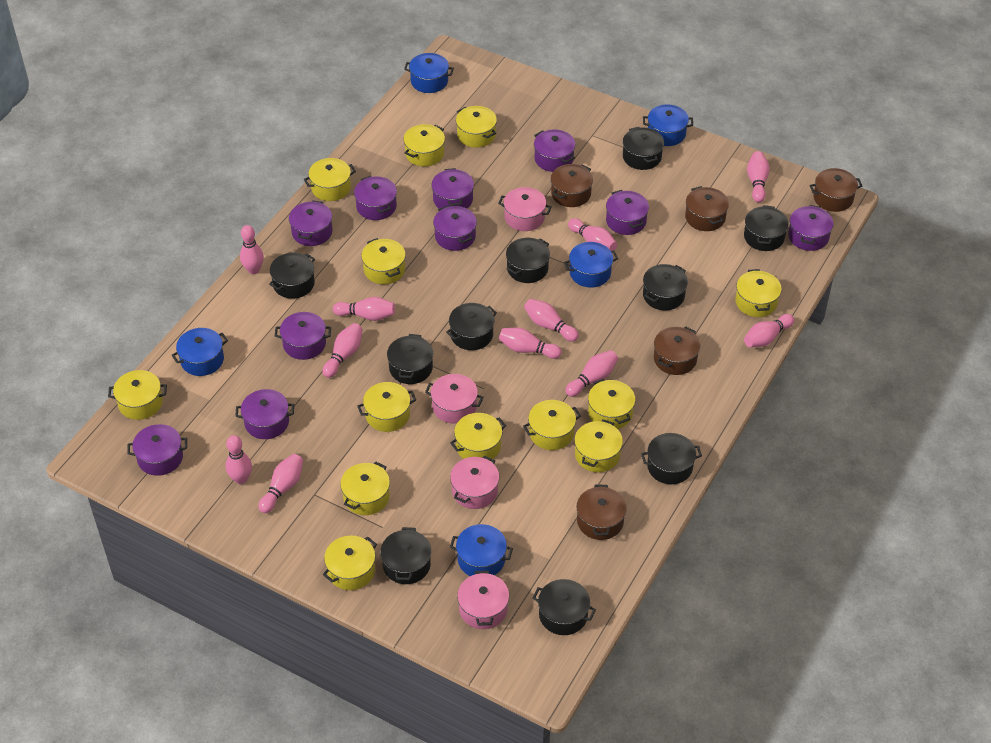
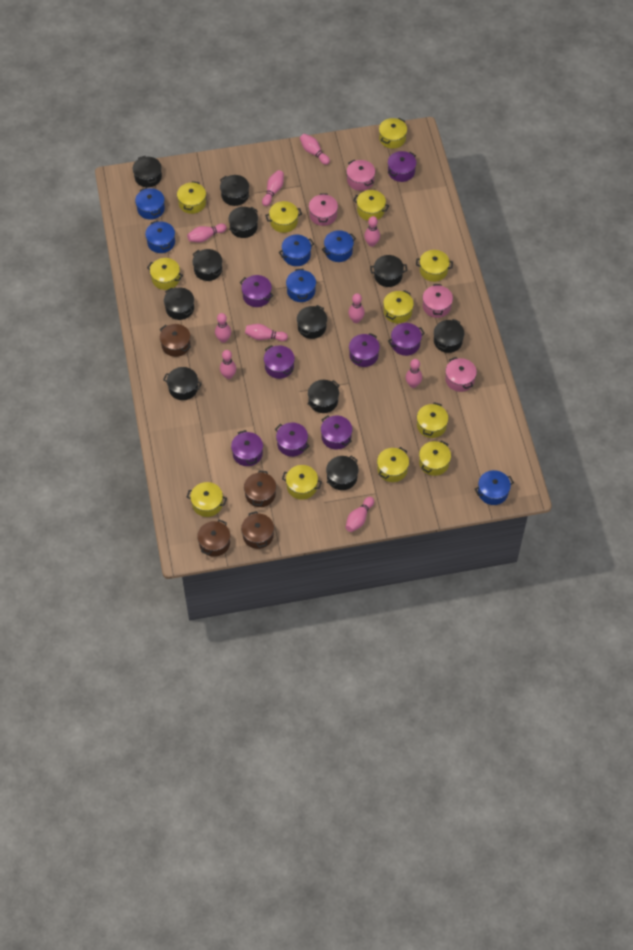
black pot: 10 -> 11
blue pot: 5 -> 6
brown pot: 5 -> 4
pink bowling pin: 11 -> 10
purple pot: 10 -> 8
yellow pot: 13 -> 12

